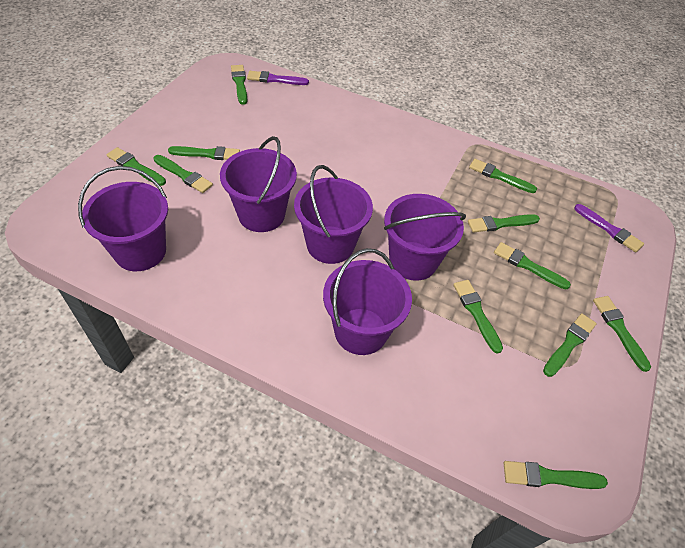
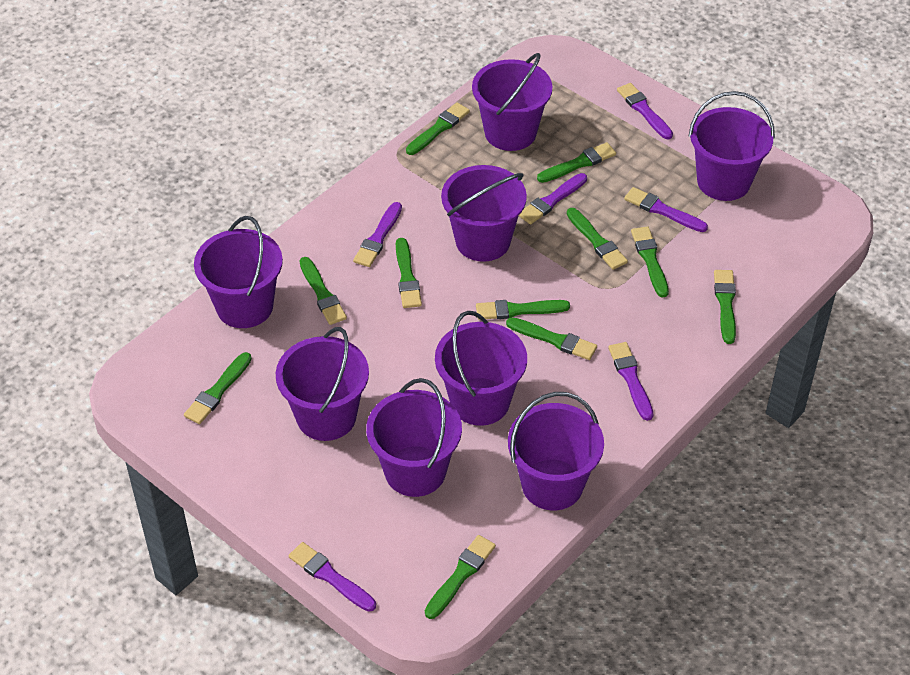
purple brush: 2 -> 6
purple bucket: 5 -> 8

